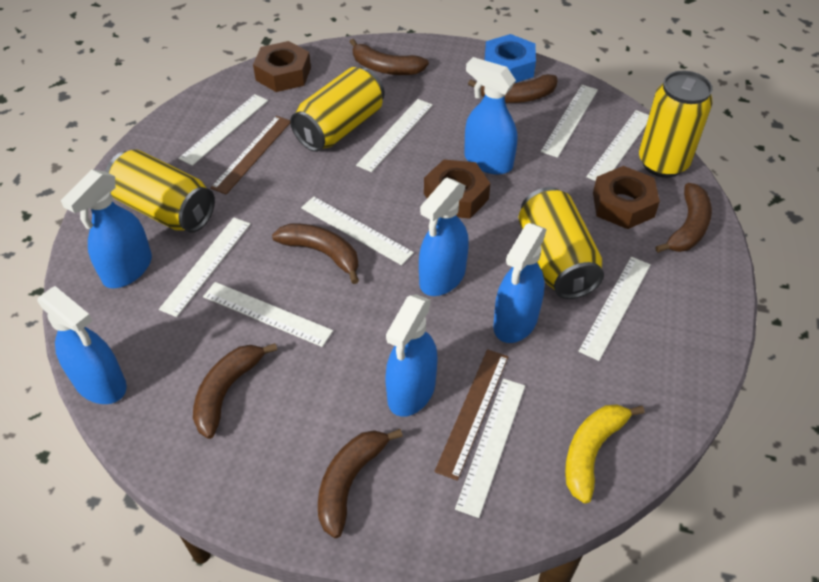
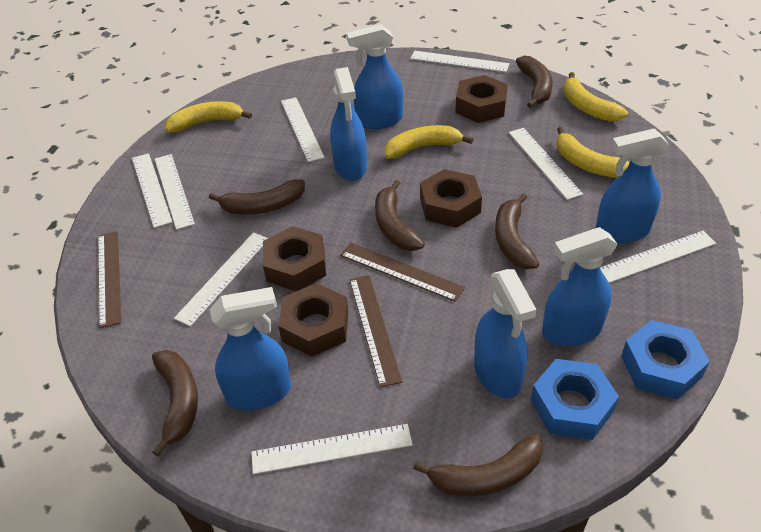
blue nut: 1 -> 2
brown nut: 3 -> 4
brown ruler: 2 -> 3
white ruler: 9 -> 8
yellow banana: 1 -> 4
yellow can: 4 -> 0

